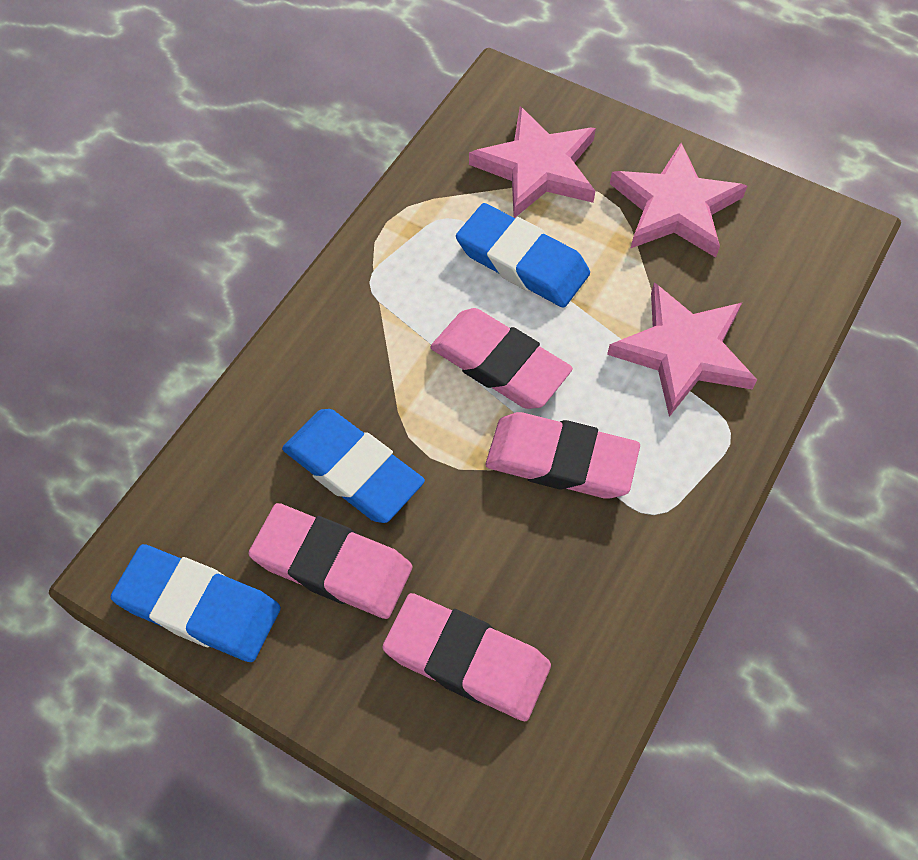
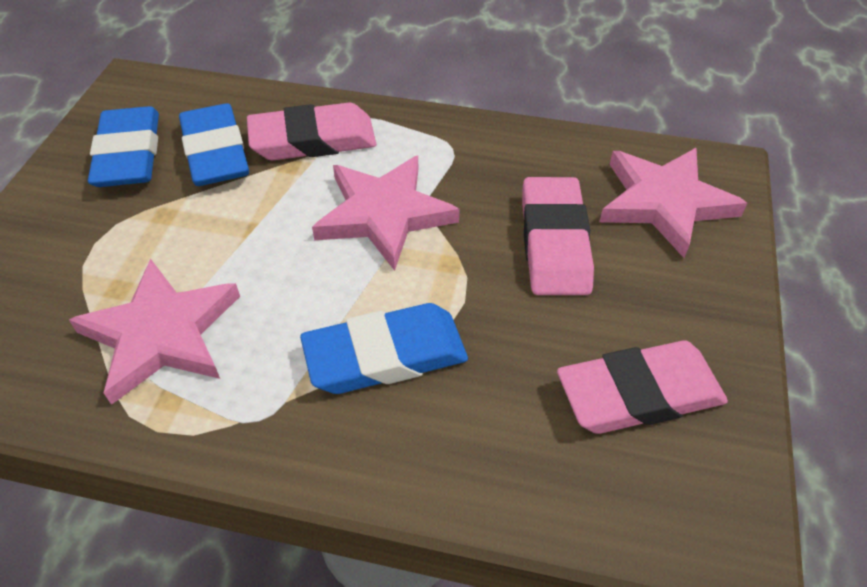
pink eraser: 4 -> 3

